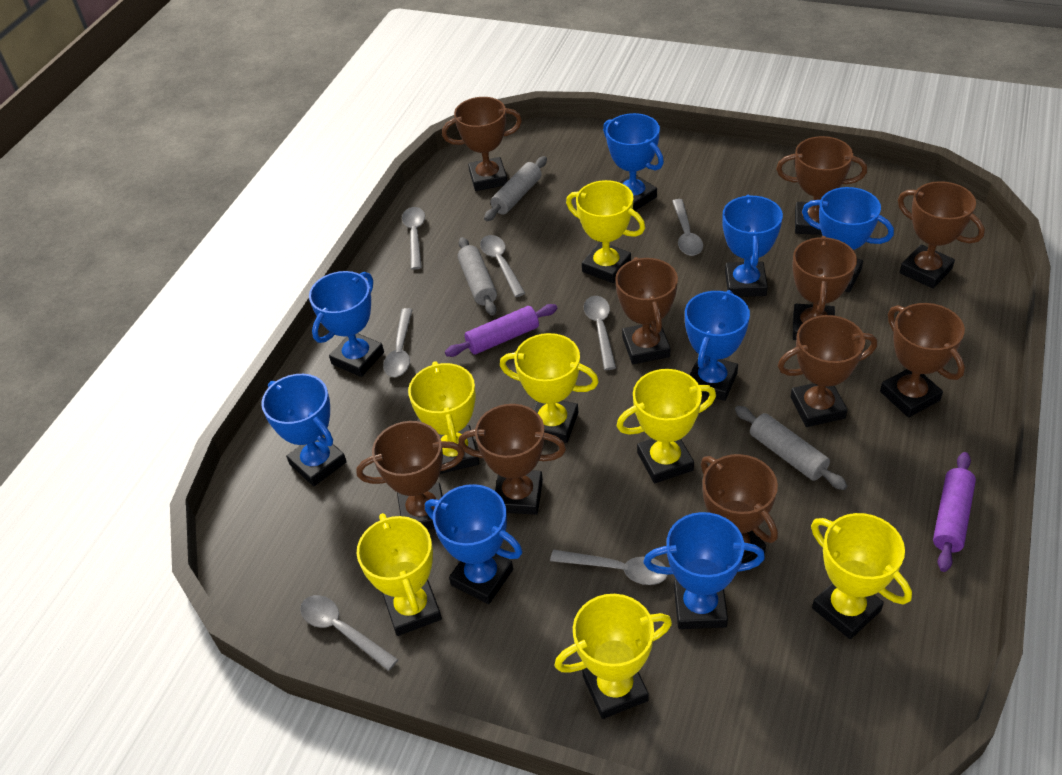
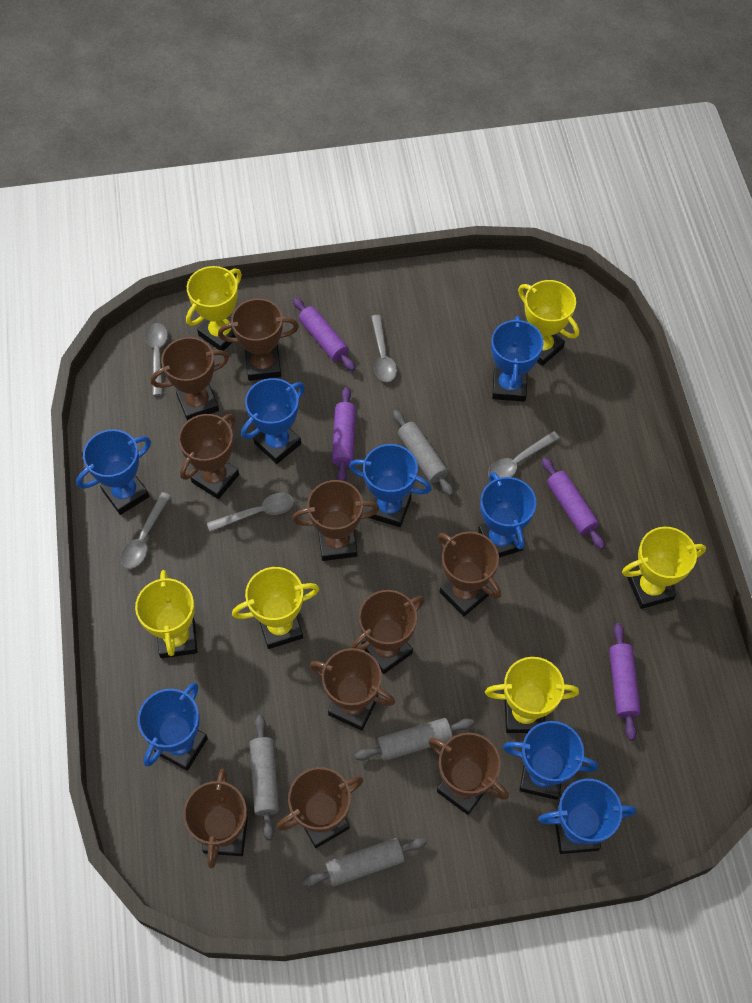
grey rolling pin: 3 -> 4
grey spoon: 7 -> 5
purple rolling pin: 2 -> 4
yellow trophy: 7 -> 6

